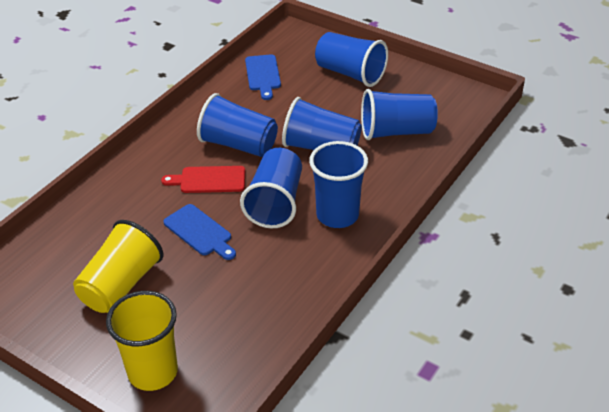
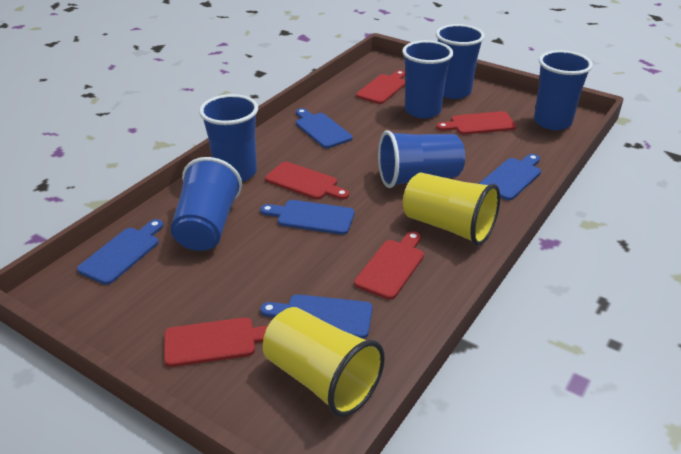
blue cutting board: 2 -> 5
red cutting board: 1 -> 5

